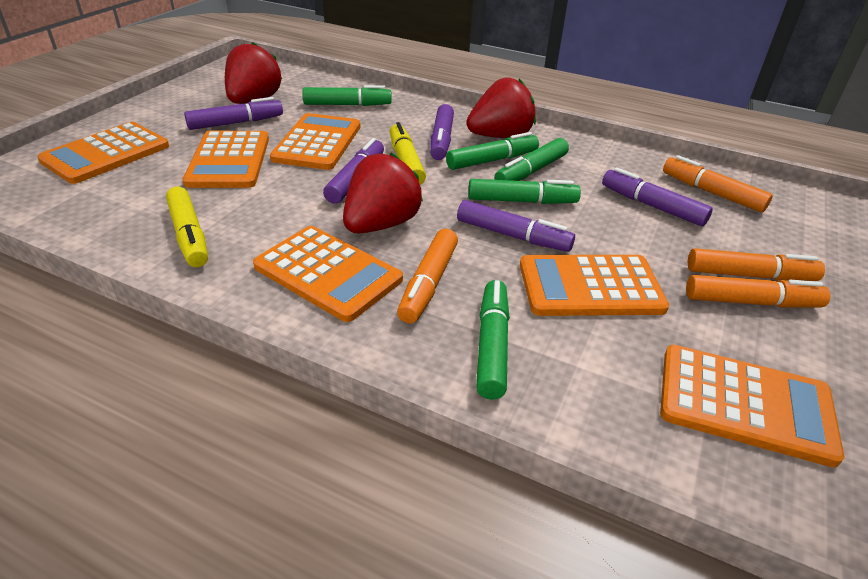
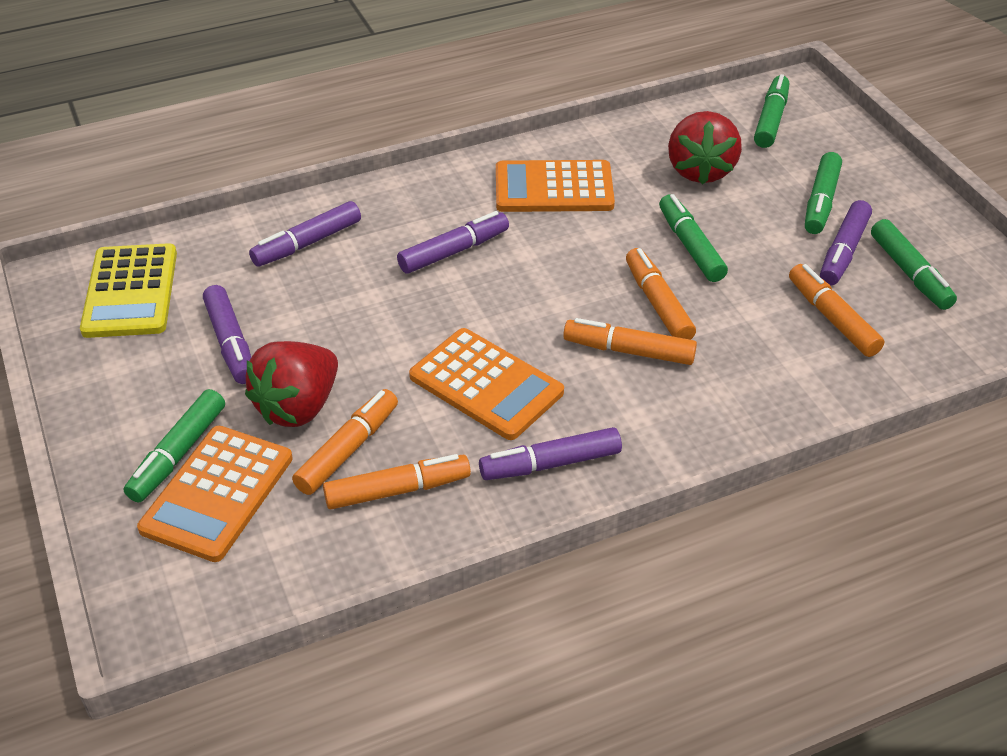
orange calculator: 6 -> 3
orange marker: 4 -> 5
red strawberry: 3 -> 2
yellow calculator: 0 -> 1
yellow marker: 2 -> 0

